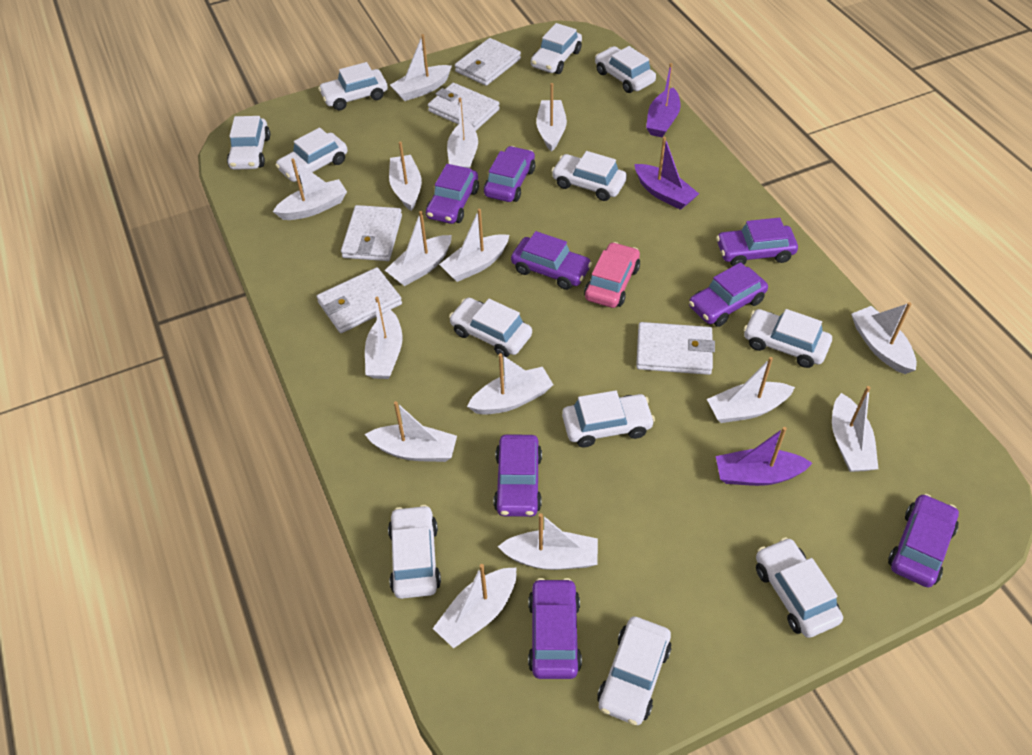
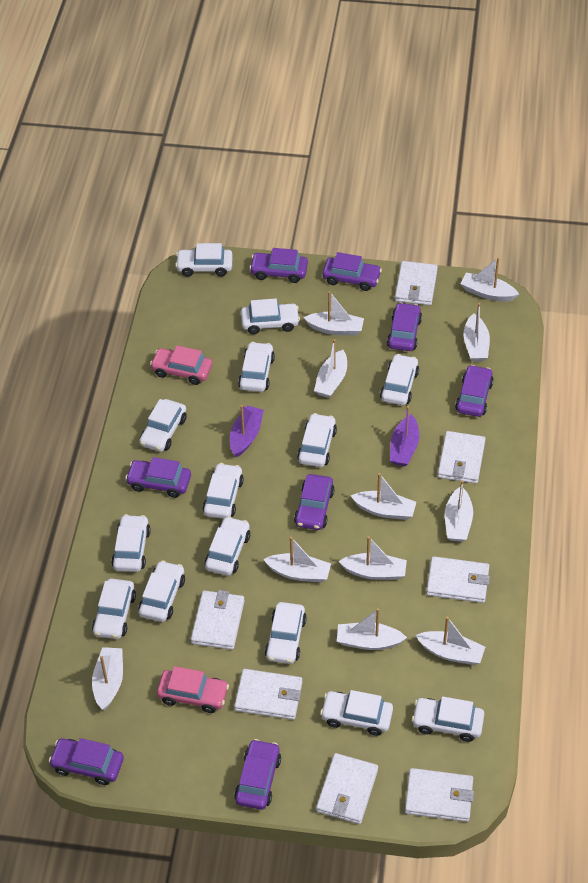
pink car: 1 -> 2
purple boat: 3 -> 2
white boat: 15 -> 11
white car: 12 -> 14
white wallet: 5 -> 7

